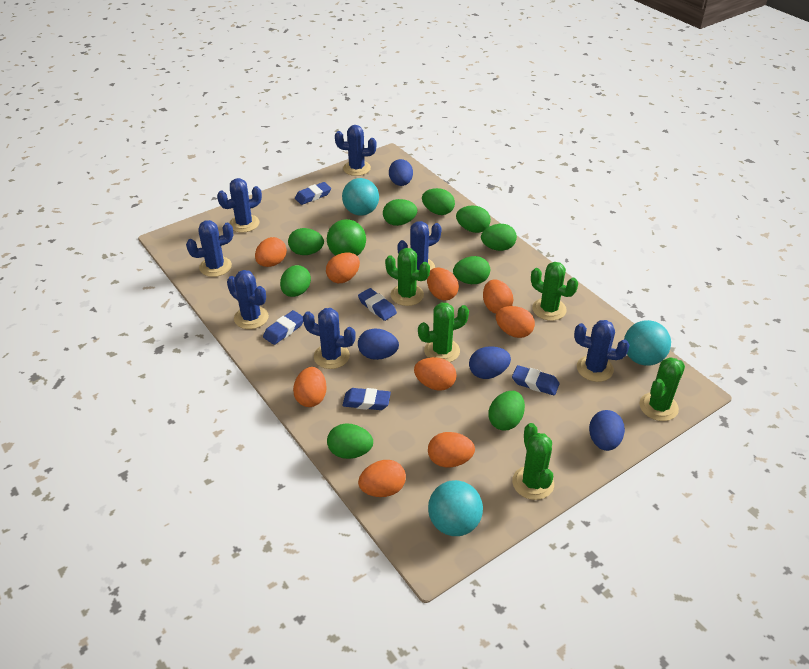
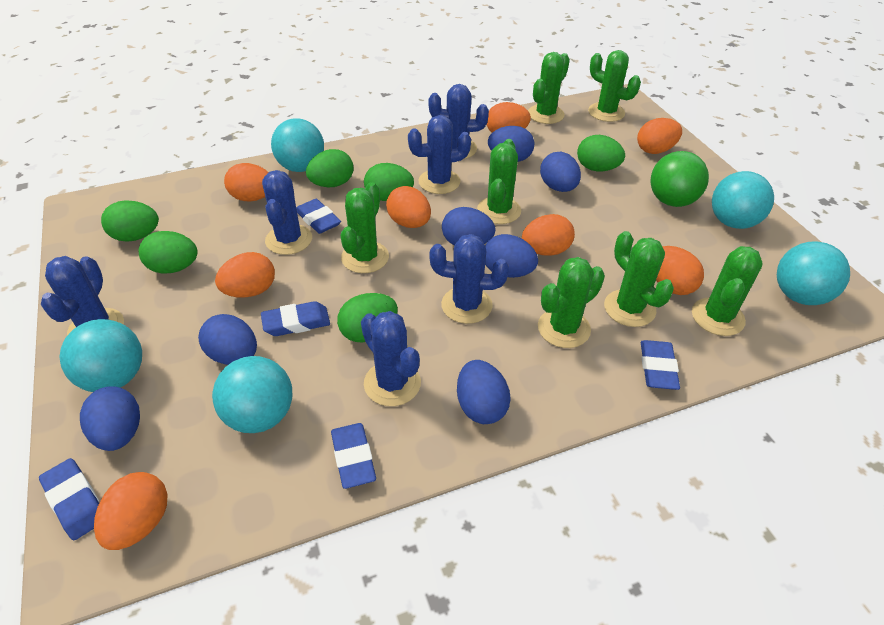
blue cactus: 7 -> 6
blue egg: 4 -> 7
green cactus: 5 -> 7
green egg: 9 -> 6
orange egg: 9 -> 8
turquoise ball: 3 -> 5

